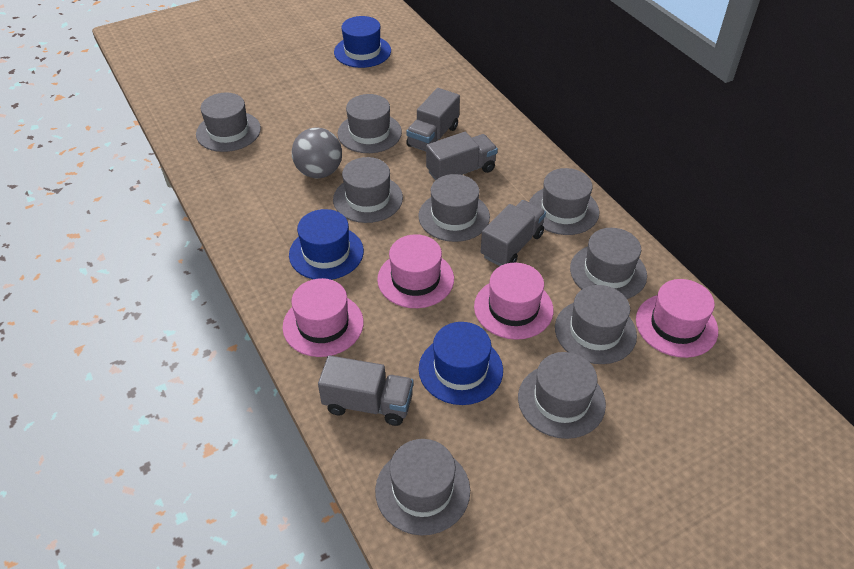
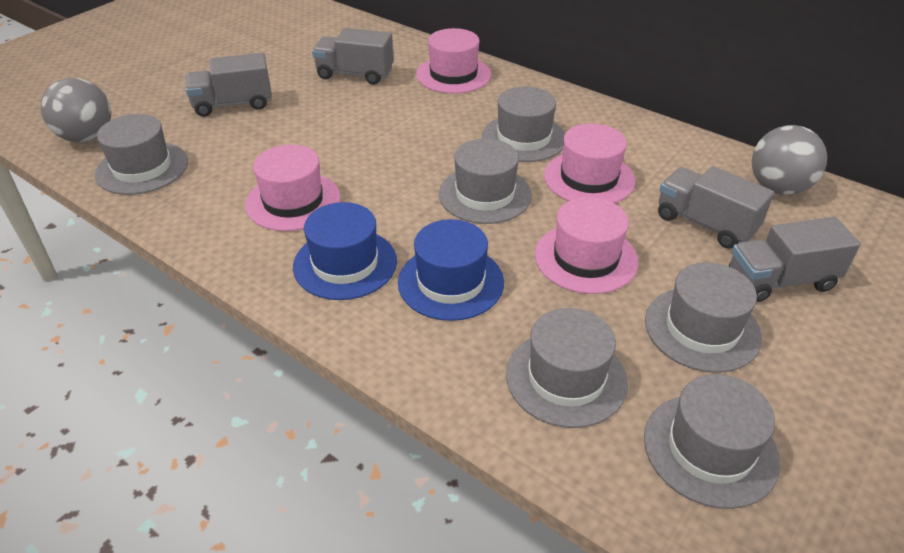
blue hat: 3 -> 2
grey ball: 1 -> 2
grey hat: 9 -> 6

